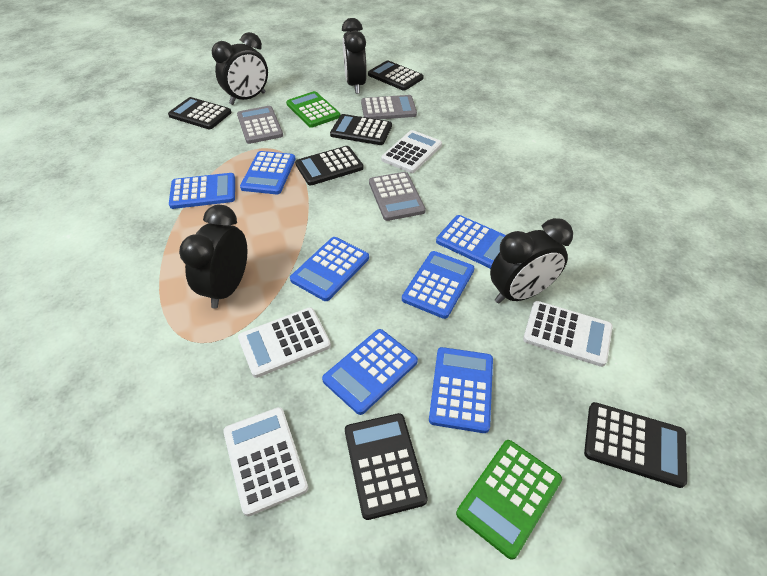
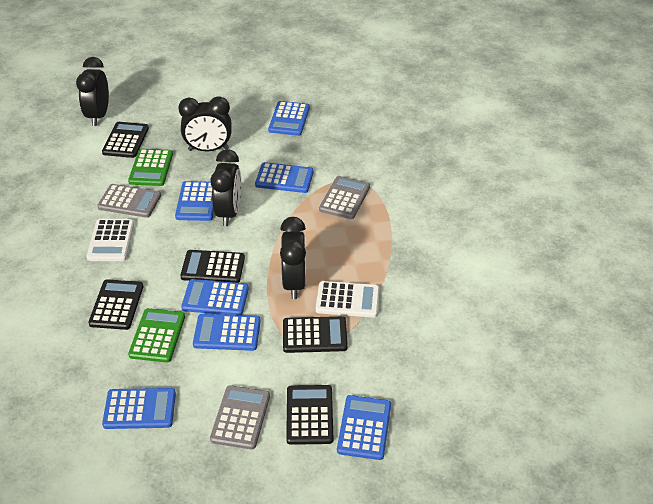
black calculator: 6 -> 5
white calculator: 4 -> 2

